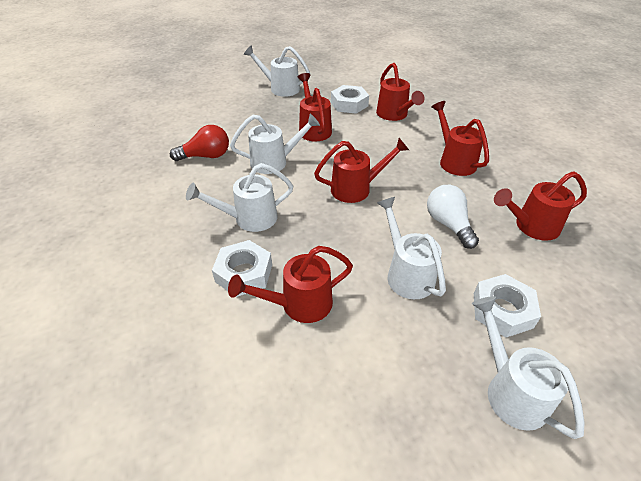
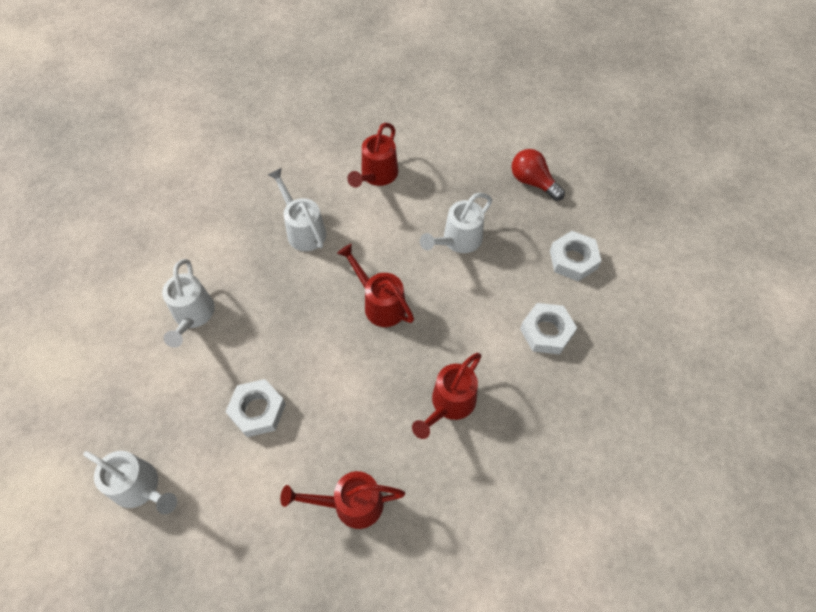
red watering can: 6 -> 4
white light bulb: 1 -> 0
white watering can: 5 -> 4

